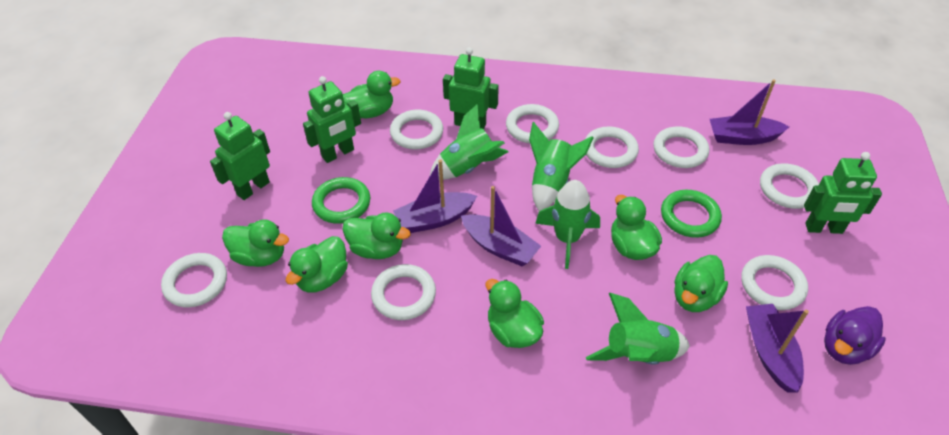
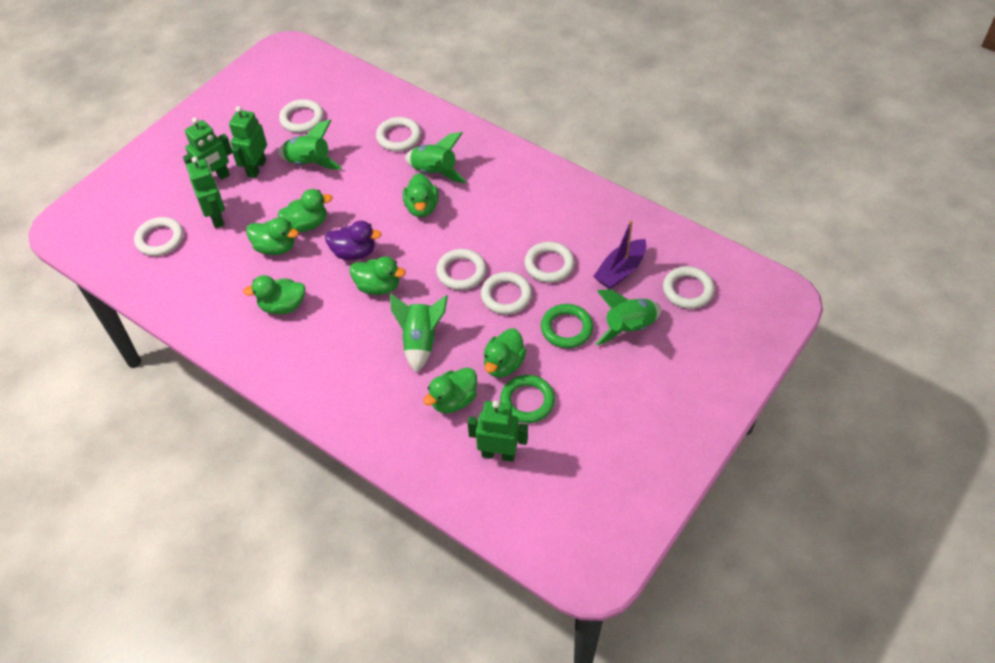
purple boat: 4 -> 1
white ring: 8 -> 7

